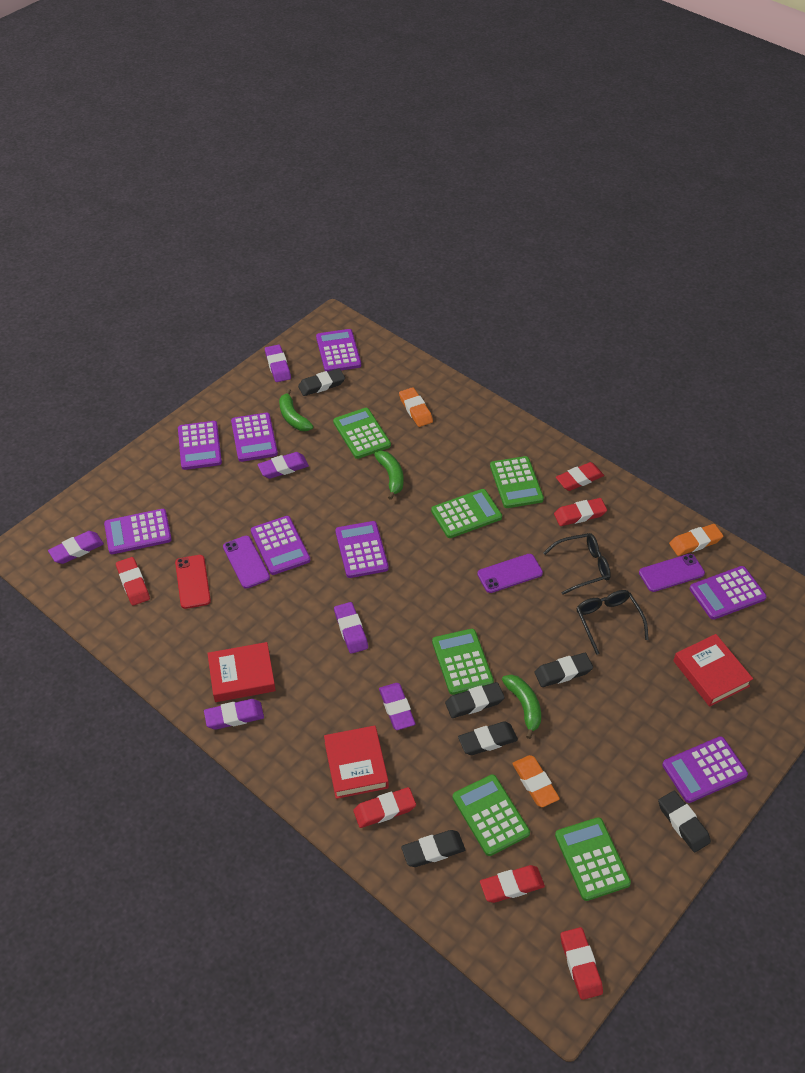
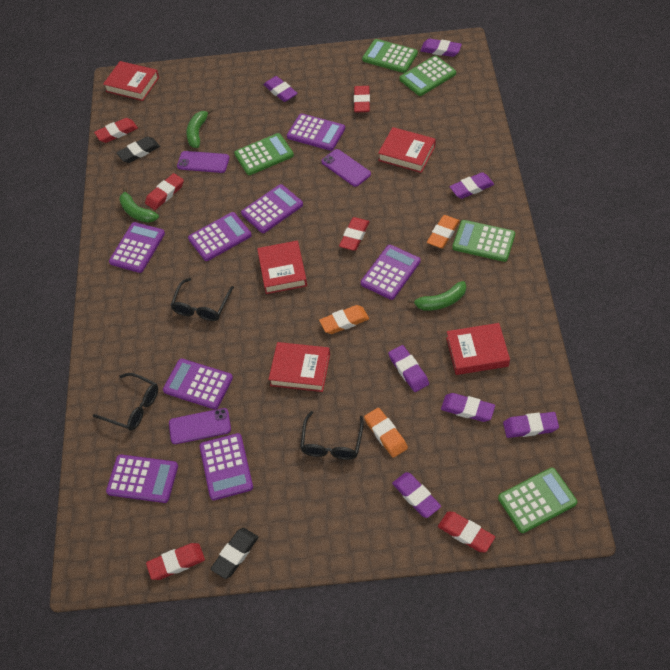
black eraser: 6 -> 2
black glasses: 2 -> 3
green calculator: 6 -> 5
purple eraser: 6 -> 7
red book: 3 -> 5
red phone: 1 -> 0

